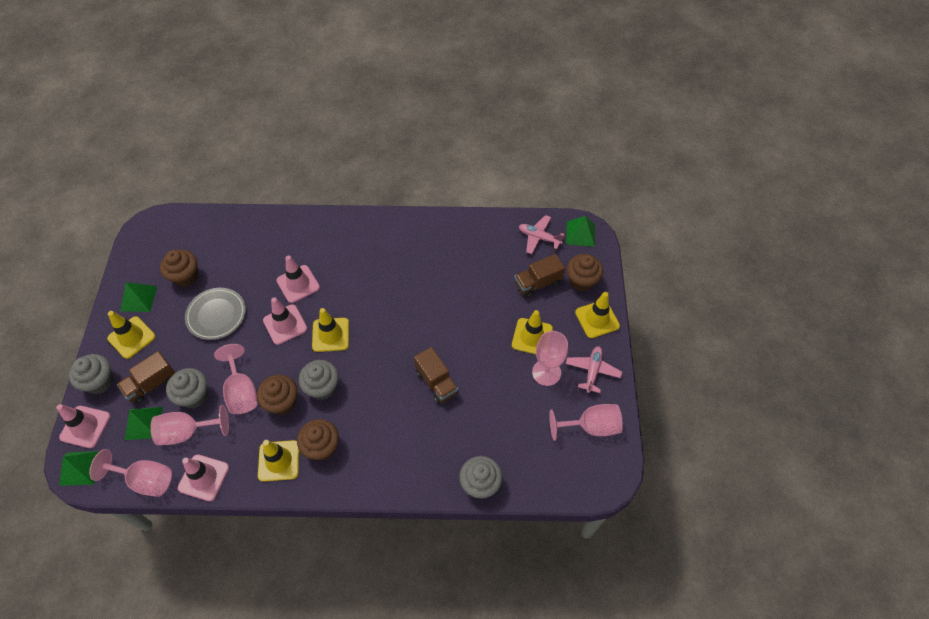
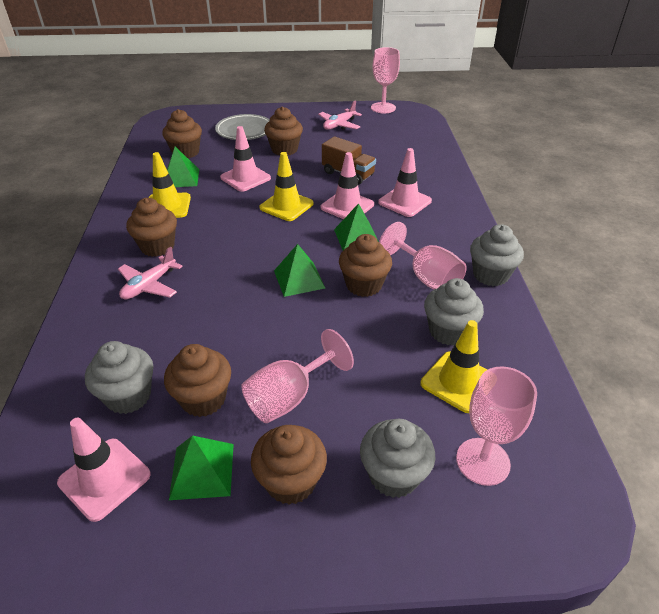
brown cupcake: 4 -> 6
brown truck: 3 -> 1
pink goblet: 5 -> 4
yellow traffic cone: 5 -> 3

